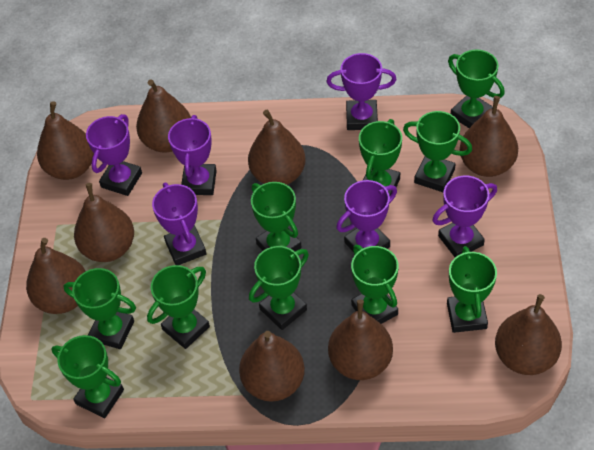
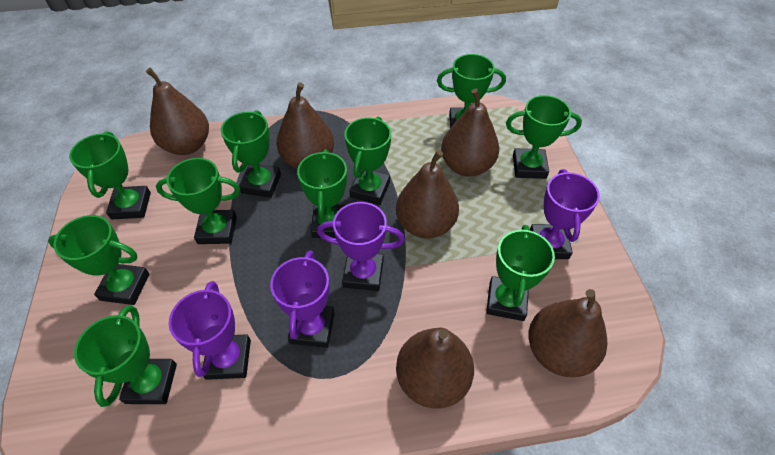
brown pear: 9 -> 6
purple trophy: 6 -> 4

